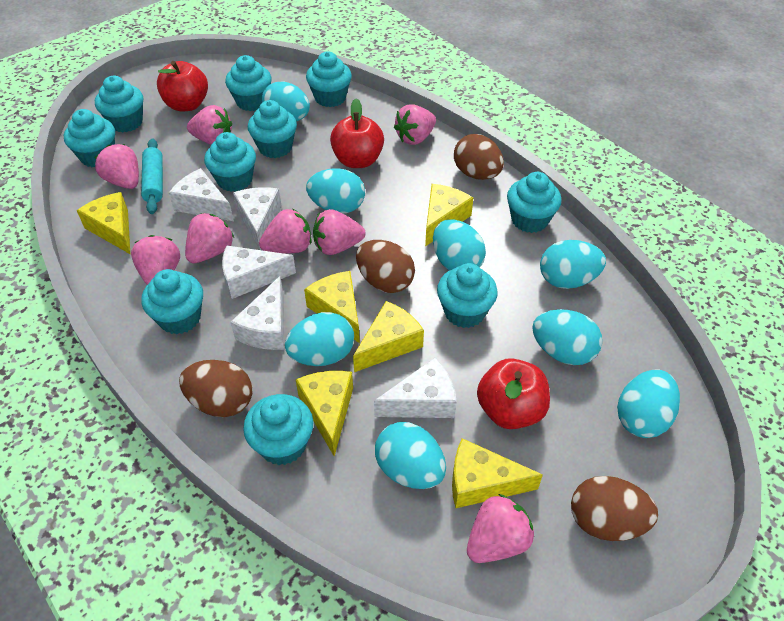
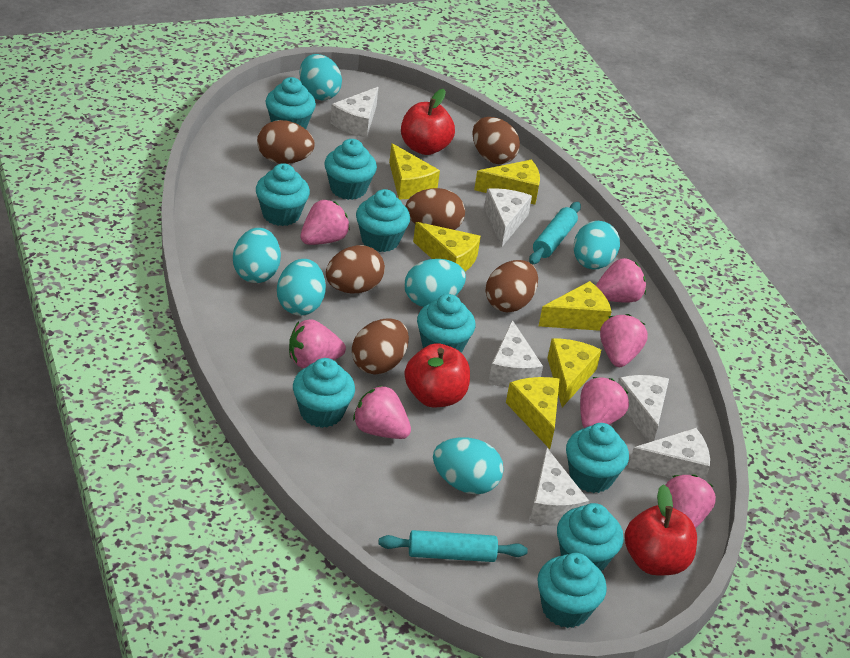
brown egg: 4 -> 6
pink strawberry: 8 -> 7
turquoise cupcake: 10 -> 9
turquoise egg: 8 -> 6
turquoise rolling pin: 1 -> 2
white cheese: 5 -> 6

